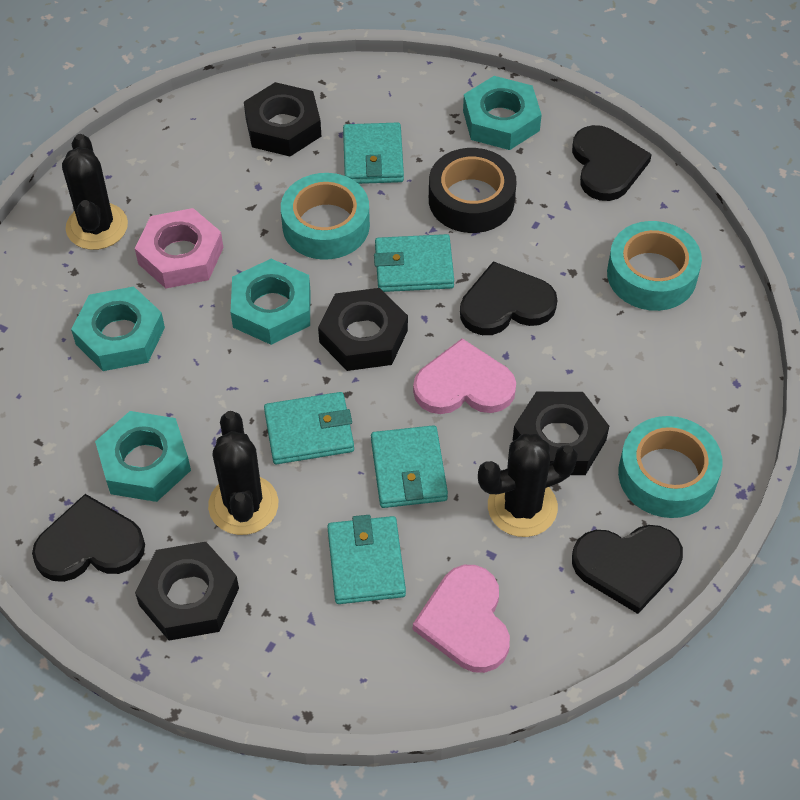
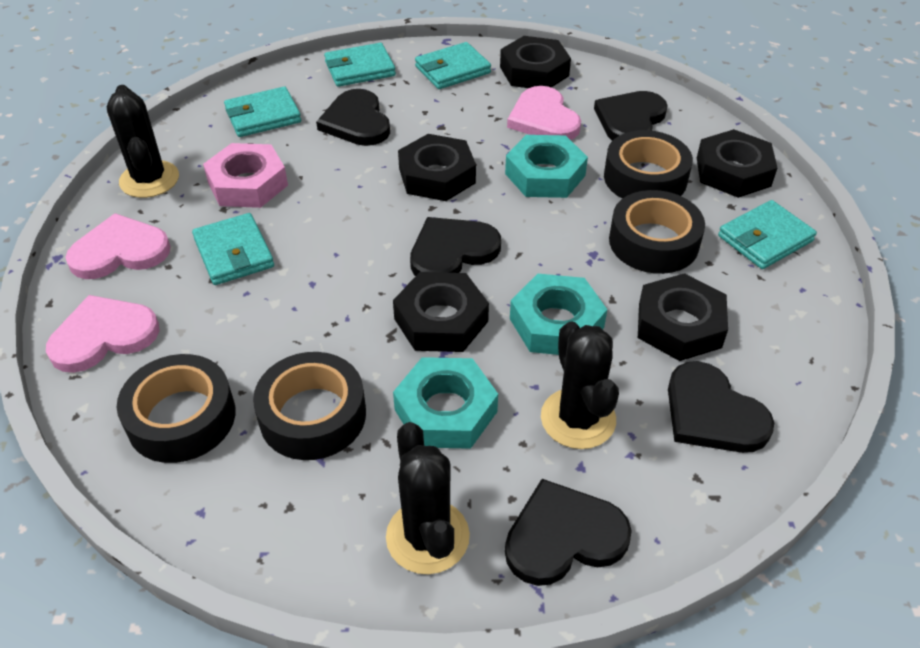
black heart: 4 -> 5
black nut: 4 -> 5
black tape: 1 -> 4
pink heart: 2 -> 3
turquoise nut: 4 -> 3
turquoise tape: 3 -> 0

